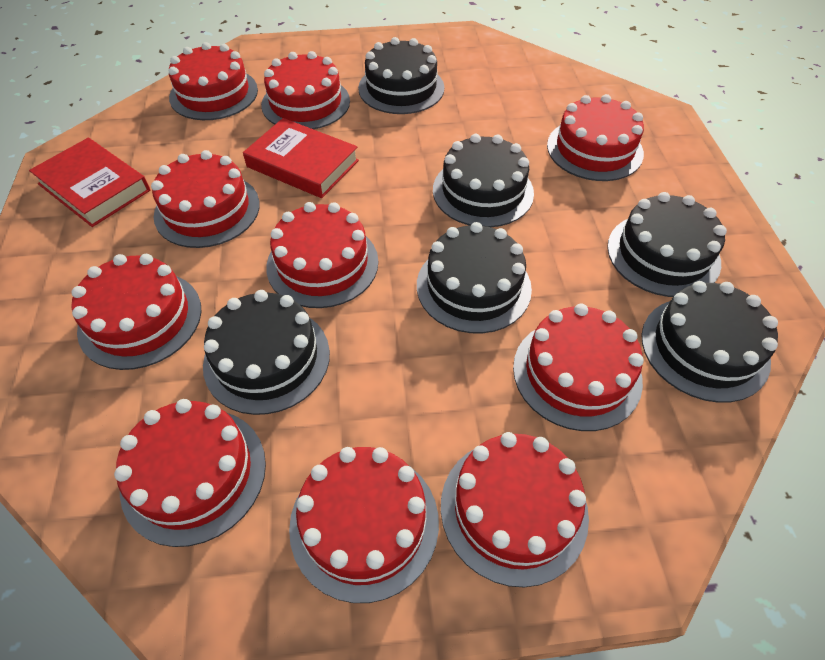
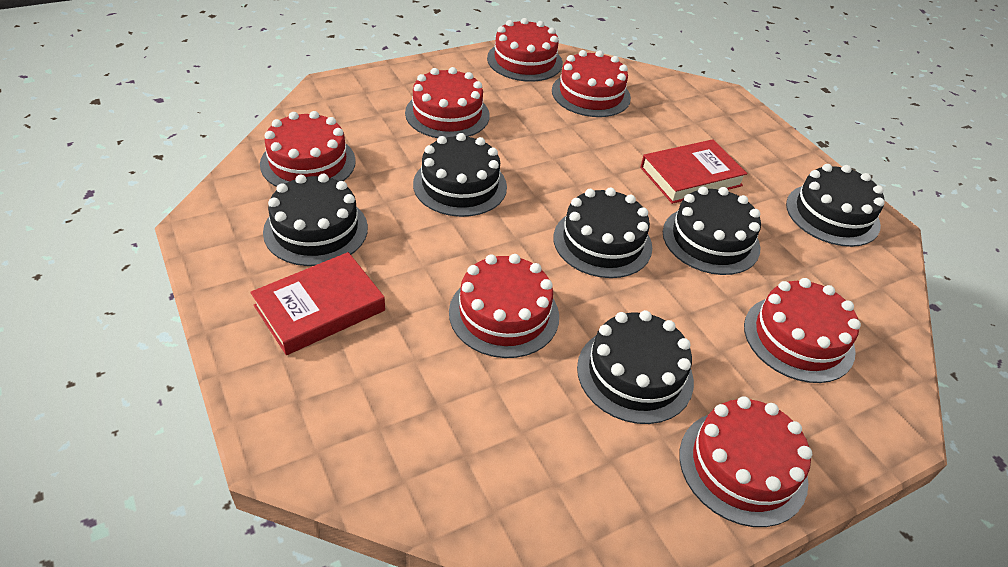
red cake: 10 -> 7

